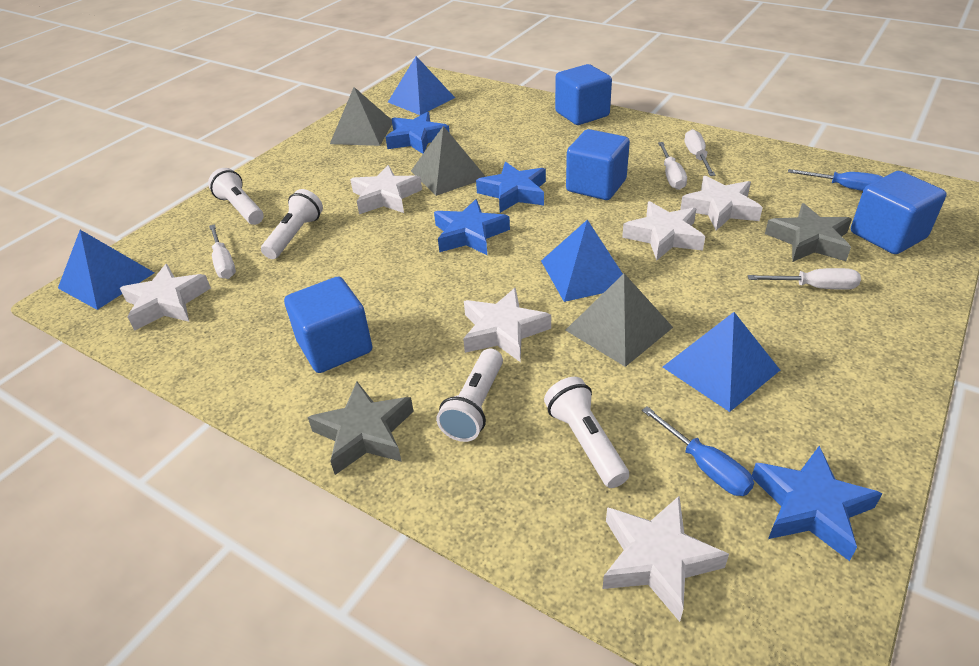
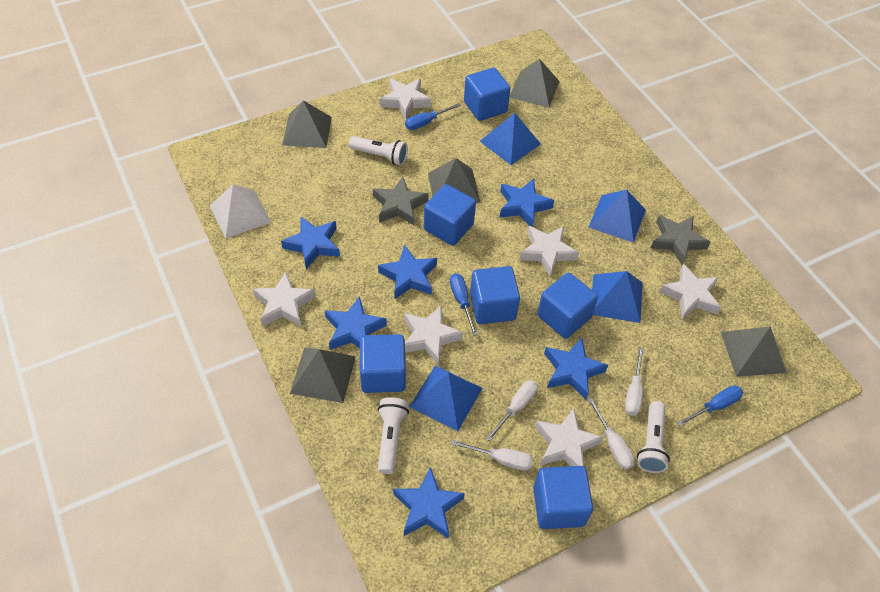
blue cube: 4 -> 6
blue screwdriver: 2 -> 3
blue star: 4 -> 6
grey pyramid: 3 -> 5
white flashlight: 4 -> 3
white pyramid: 0 -> 1

